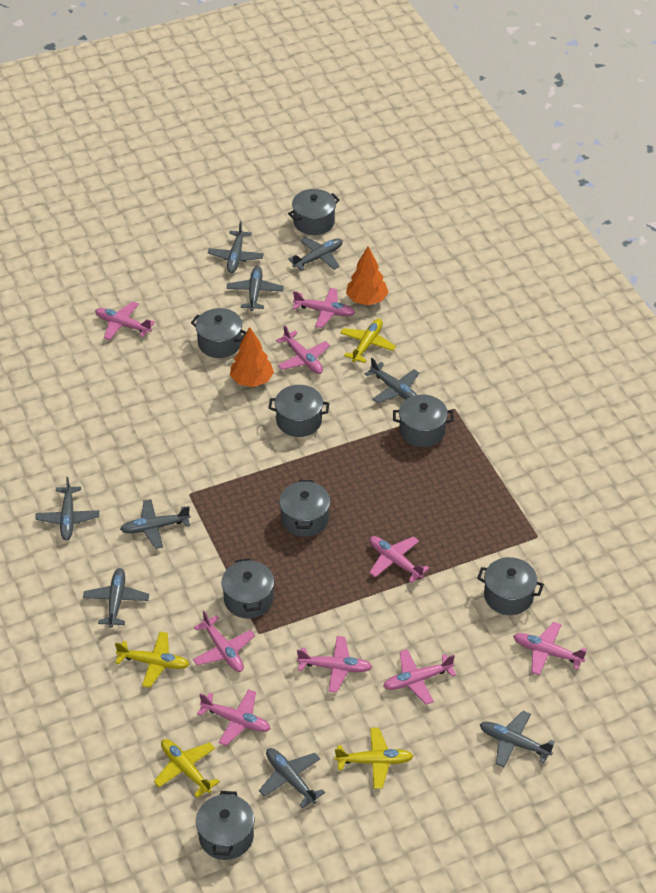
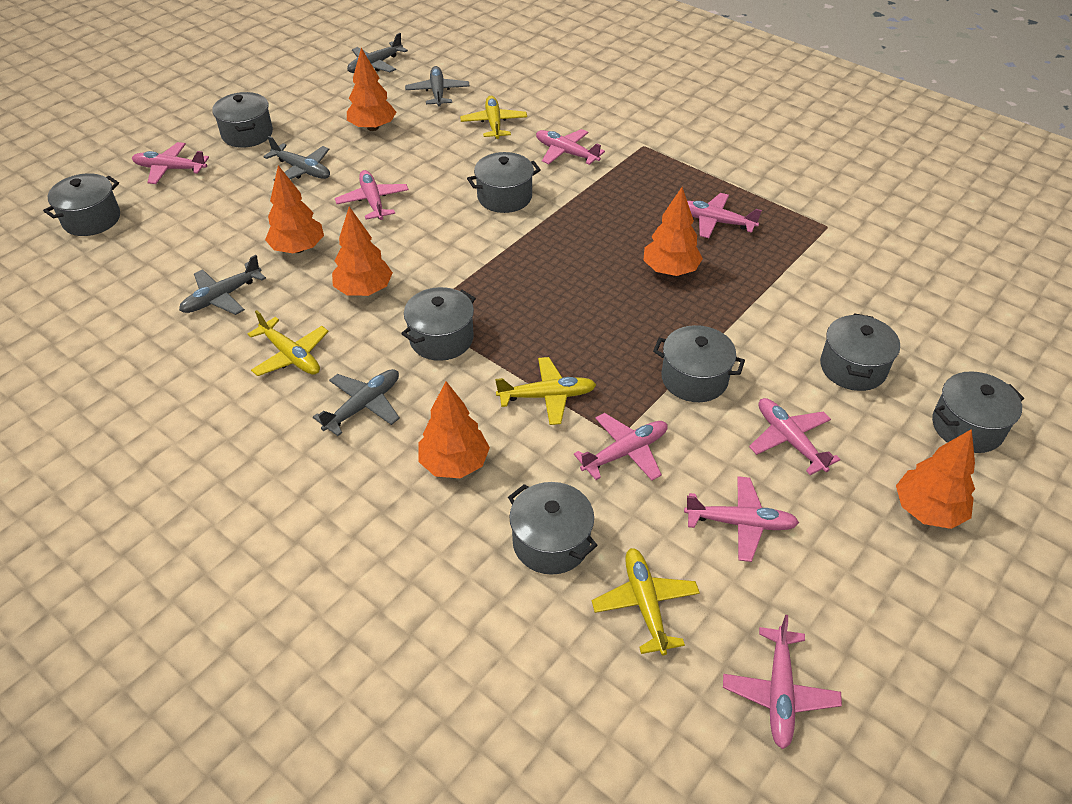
grey plane: 9 -> 5
orange tree: 2 -> 6
pink plane: 9 -> 8

